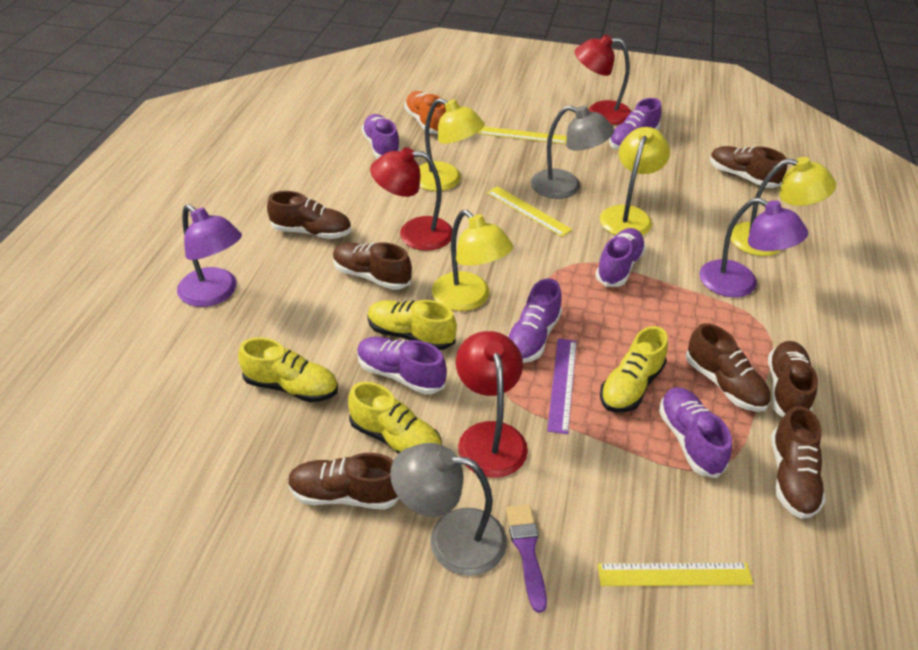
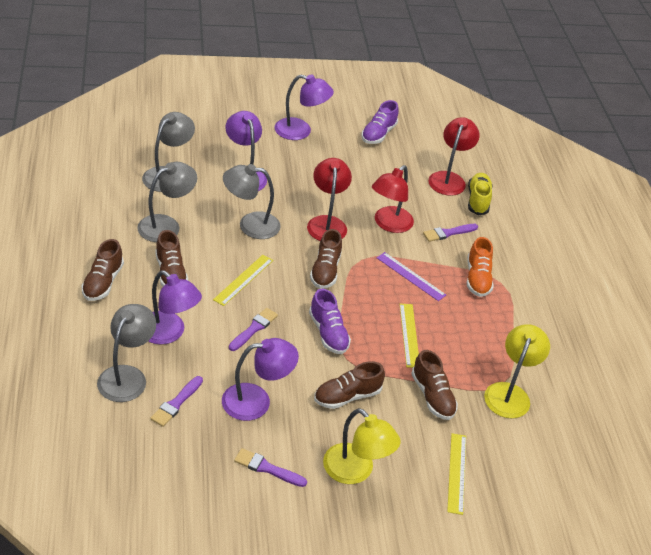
brown shoe: 7 -> 5
grey lamp: 2 -> 4
purple brush: 1 -> 4
purple lamp: 2 -> 4
purple shoe: 6 -> 2
yellow lamp: 4 -> 2
yellow shoe: 4 -> 1

